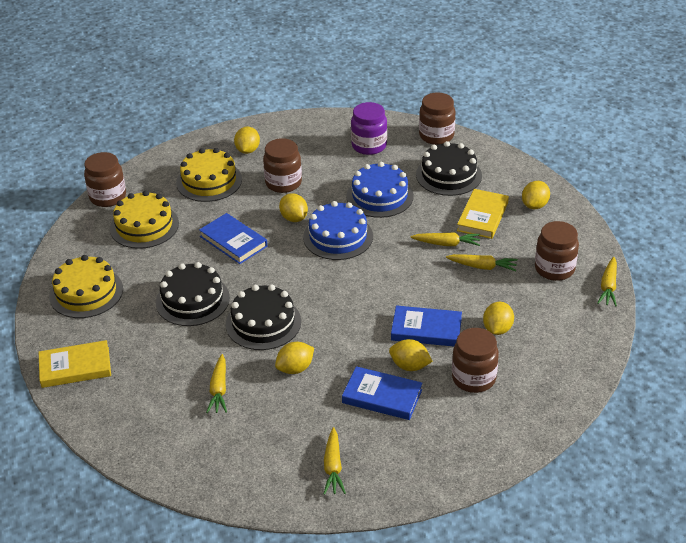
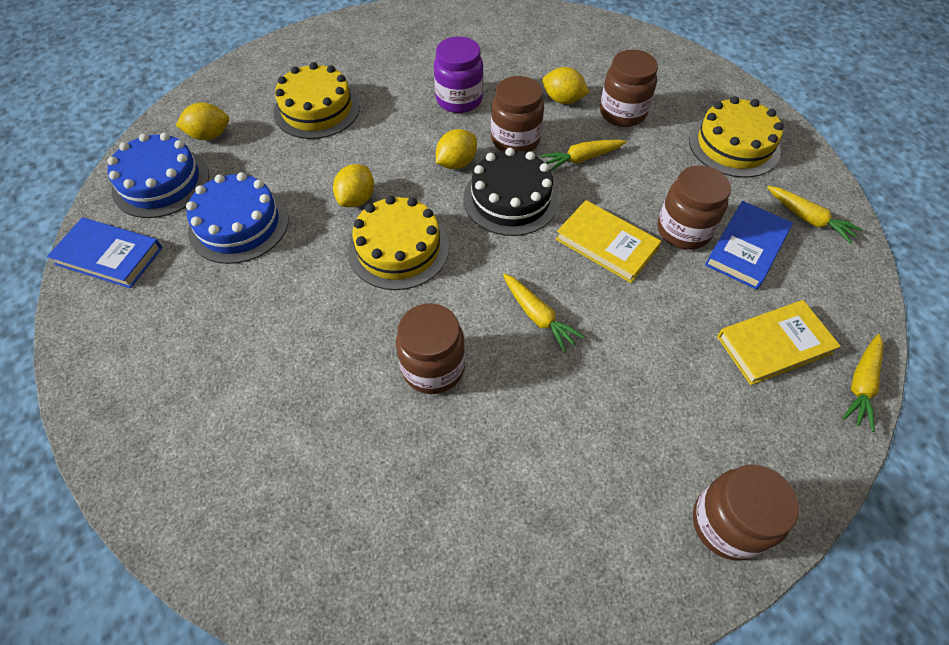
black cake: 3 -> 1
blue book: 3 -> 2
yellow carrot: 5 -> 4
yellow lemon: 6 -> 4

